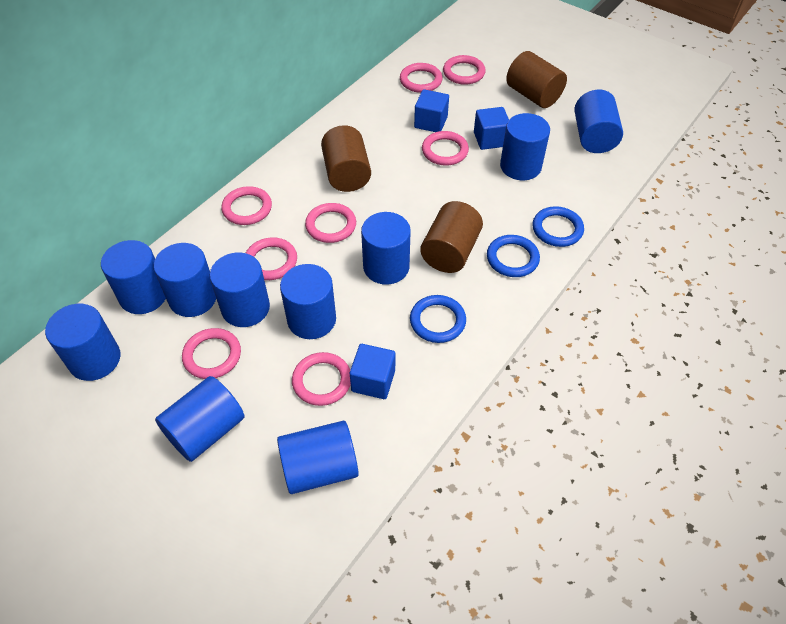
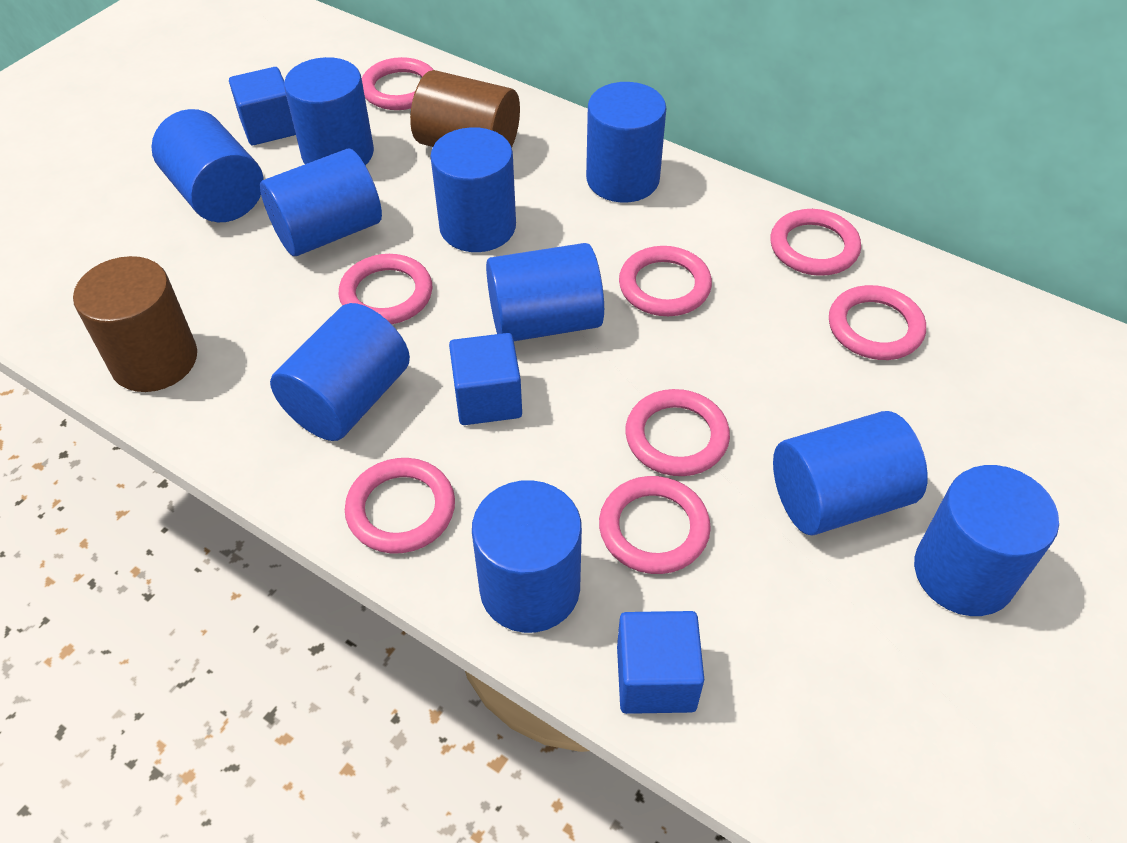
blue ring: 3 -> 0
brown cylinder: 3 -> 2

